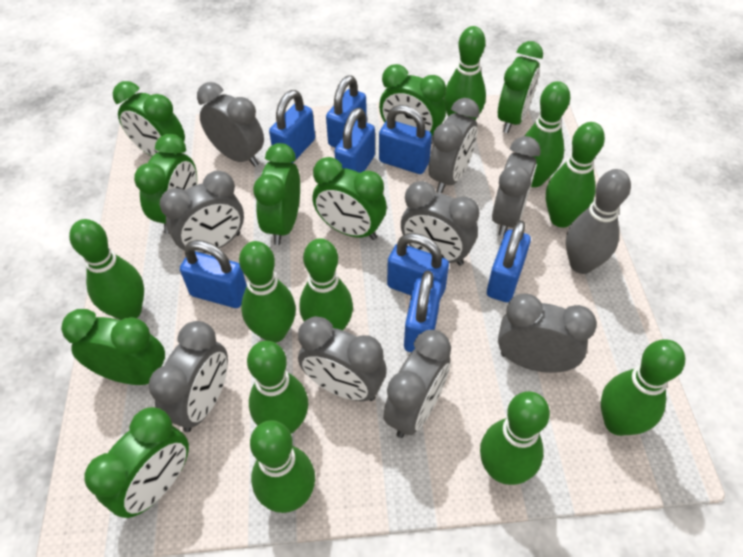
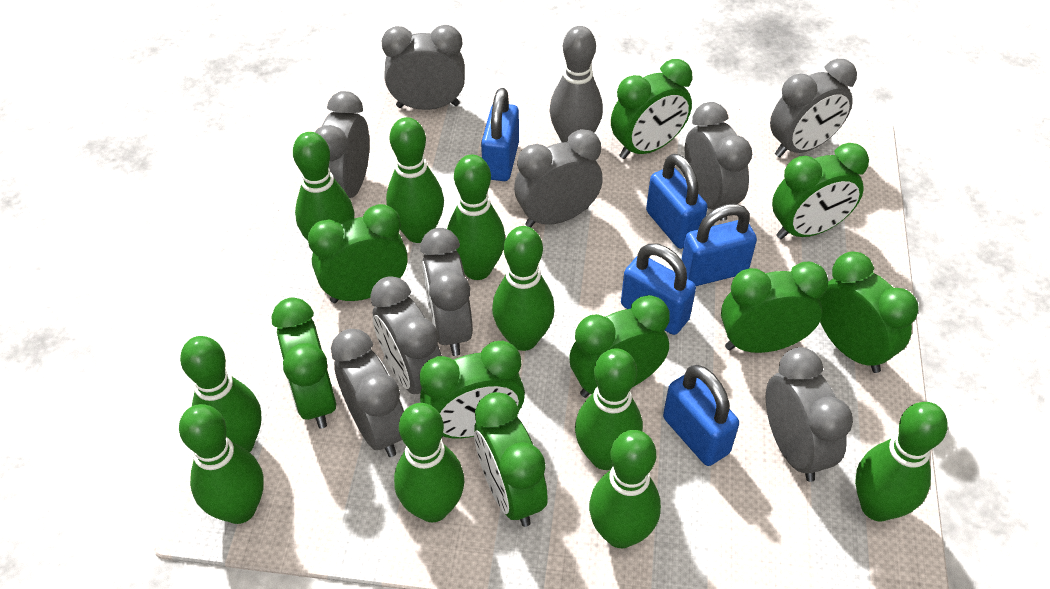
blue padlock: 8 -> 5
green clock: 8 -> 9

